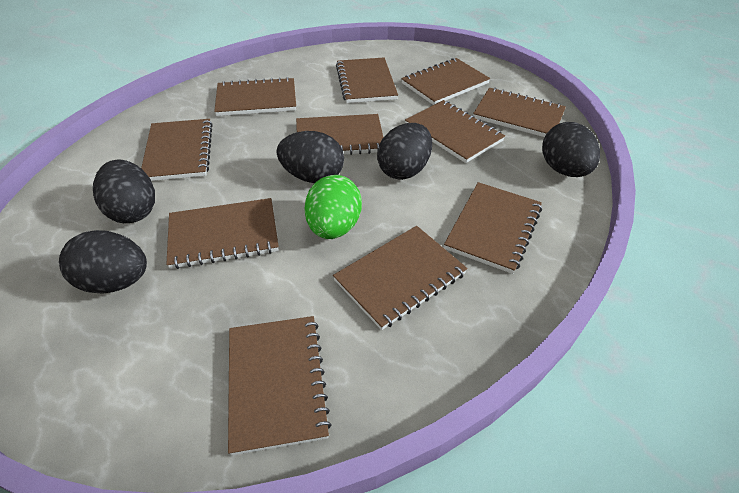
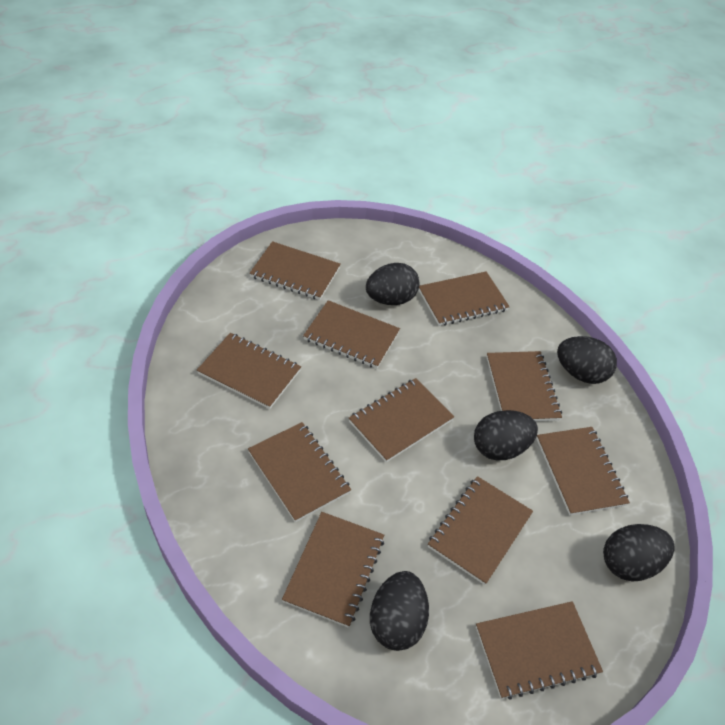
green egg: 1 -> 0

